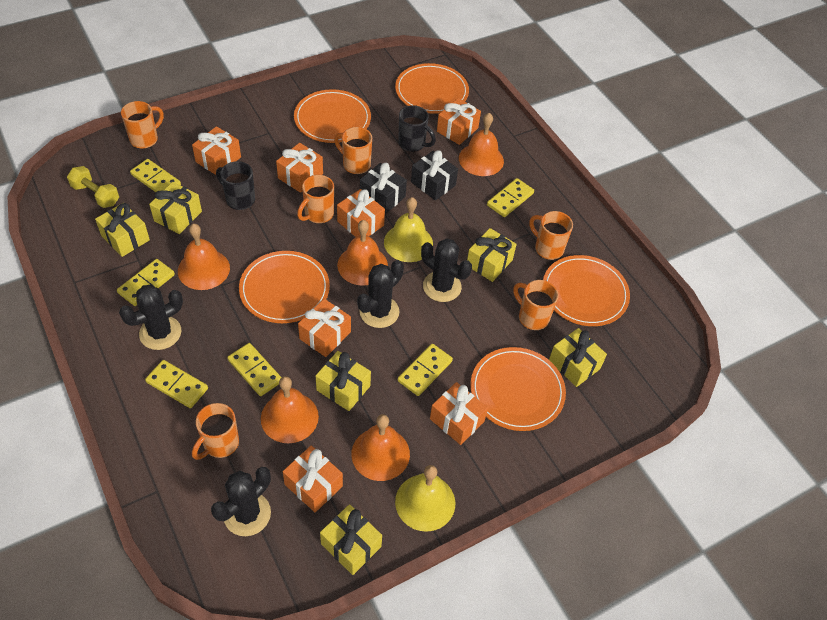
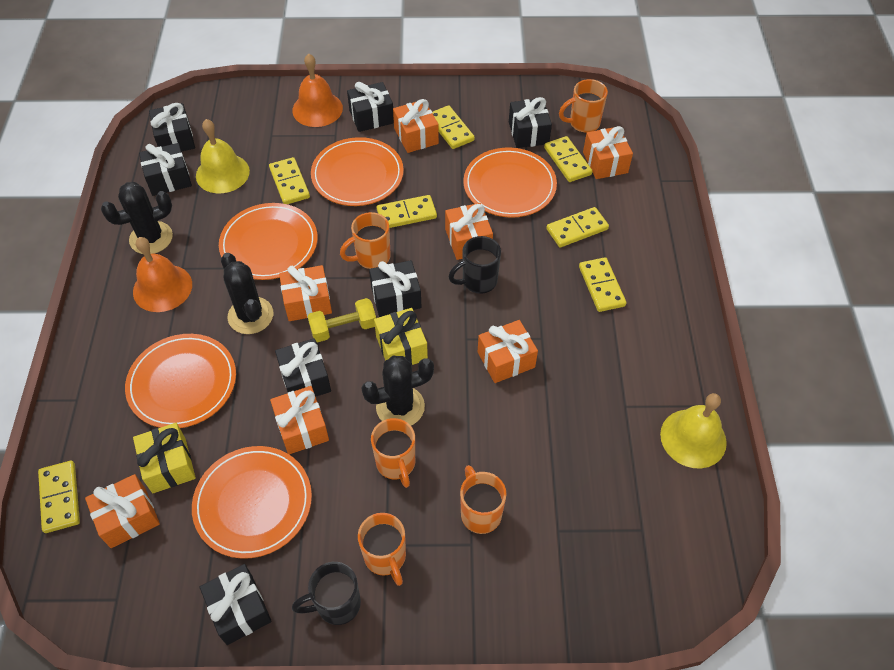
black cactus: 4 -> 3
black gift: 2 -> 7
orange bell: 5 -> 2
orange mug: 6 -> 5
yellow domino: 6 -> 7
yellow gift: 6 -> 2

